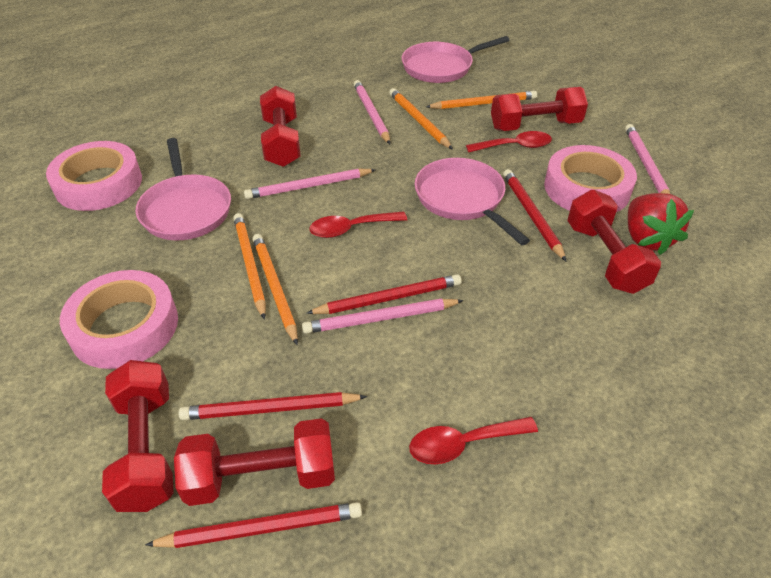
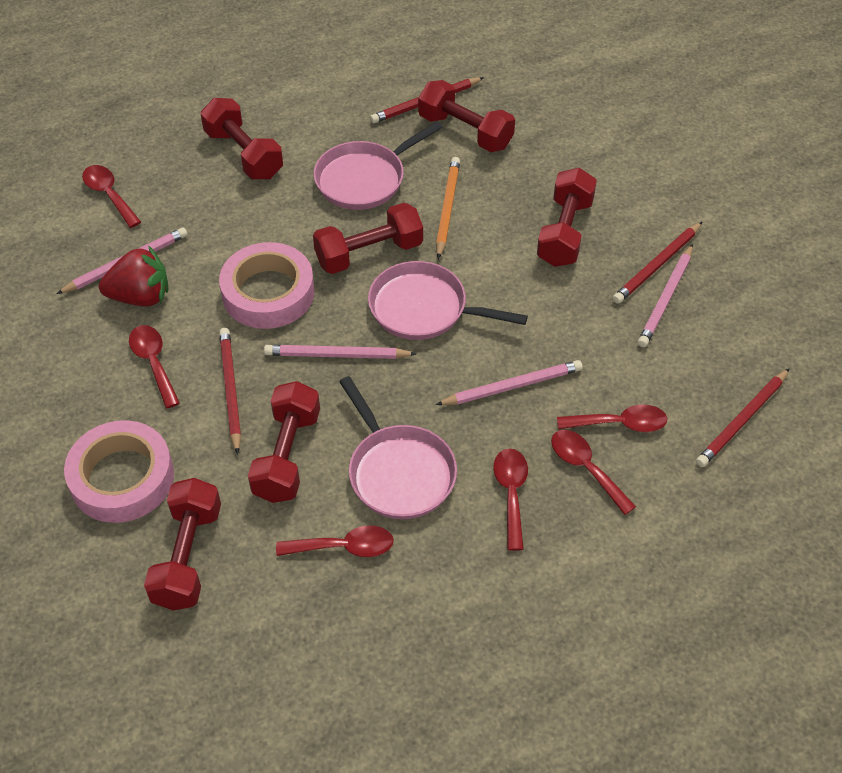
orange pencil: 4 -> 1
pink tape: 3 -> 2
red dumbbell: 5 -> 6
red spoon: 3 -> 6

